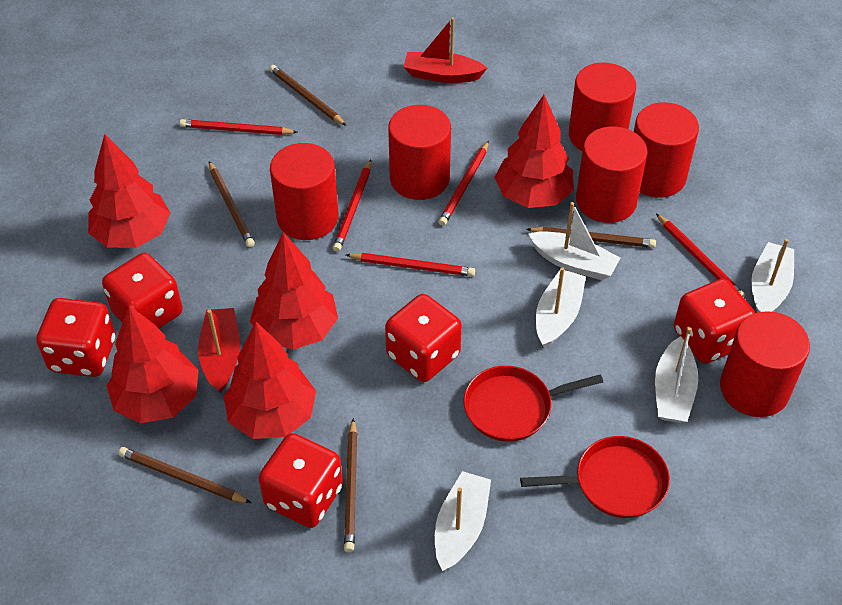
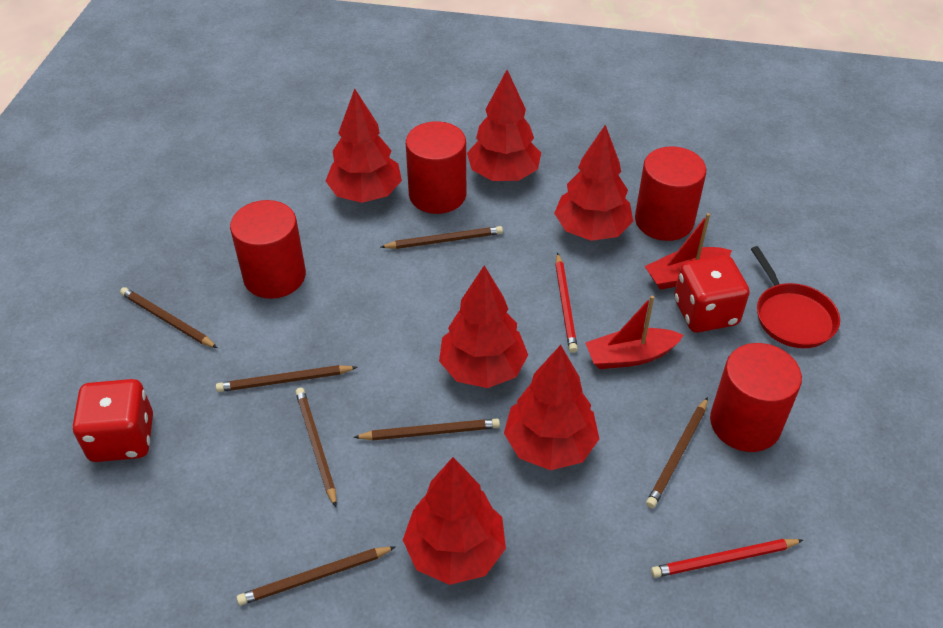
brown pencil: 5 -> 7
red cylinder: 6 -> 4
red dice: 5 -> 2
red pan: 2 -> 1
red pencil: 5 -> 2
red tree: 5 -> 6
white boat: 5 -> 0

